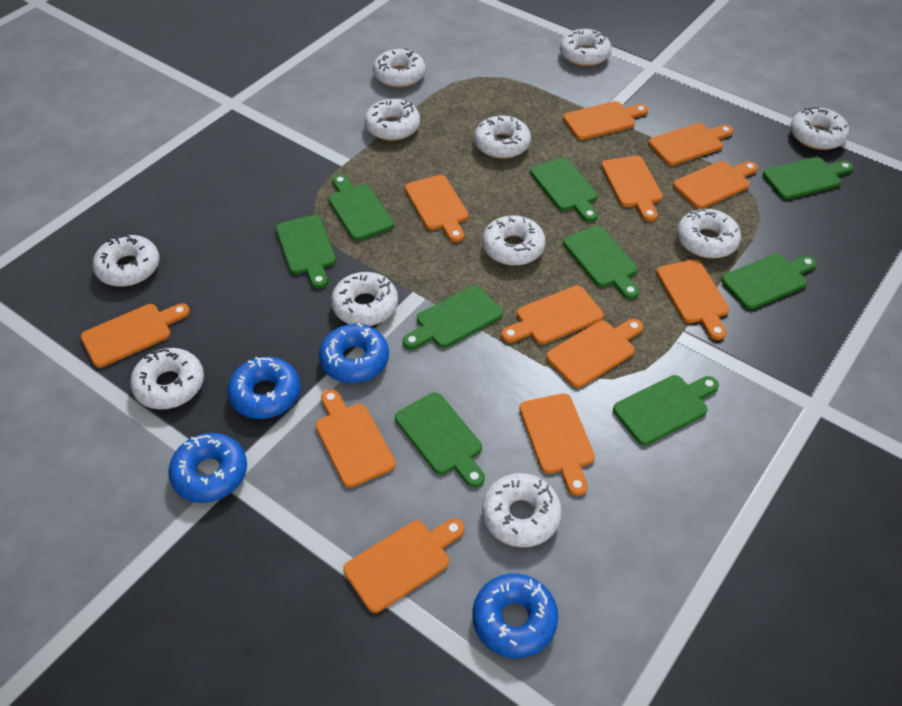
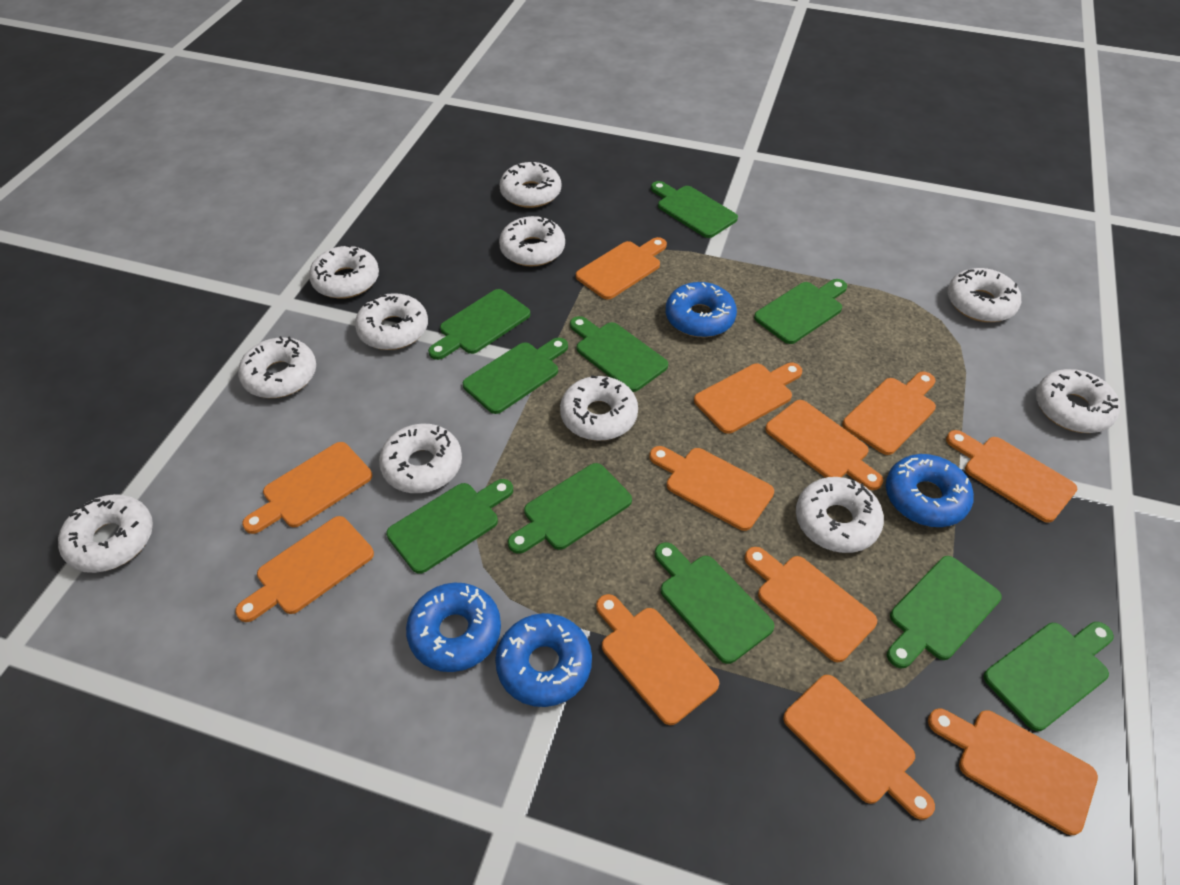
green cutting board: 9 -> 10

